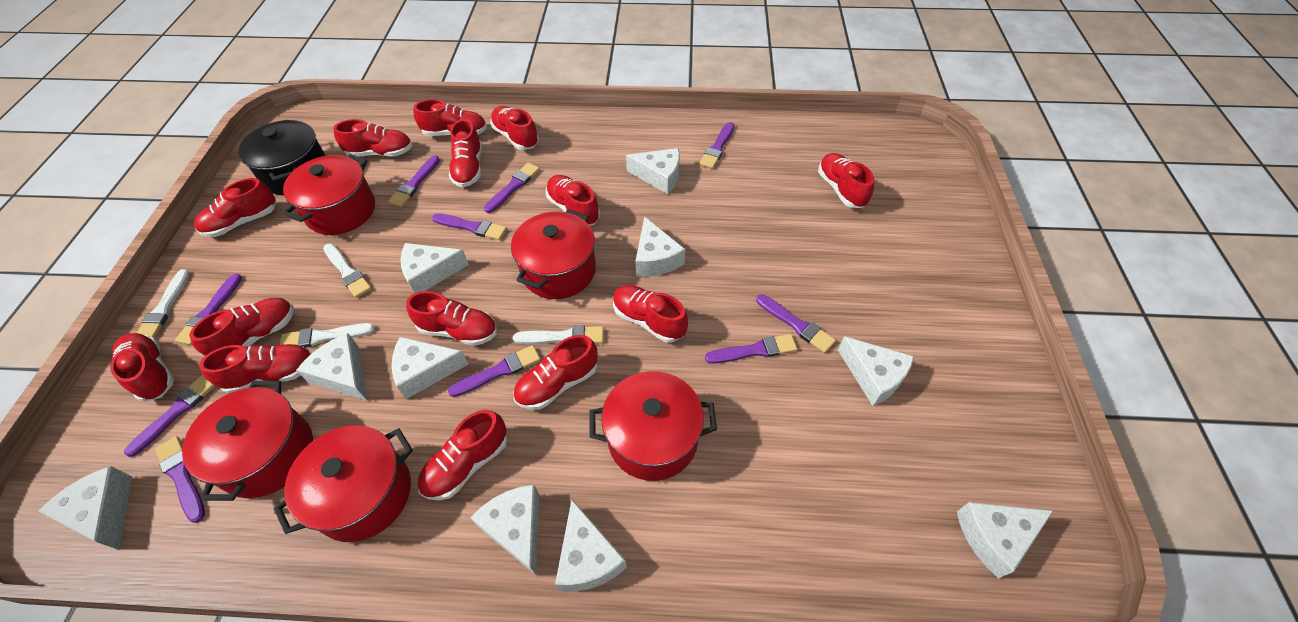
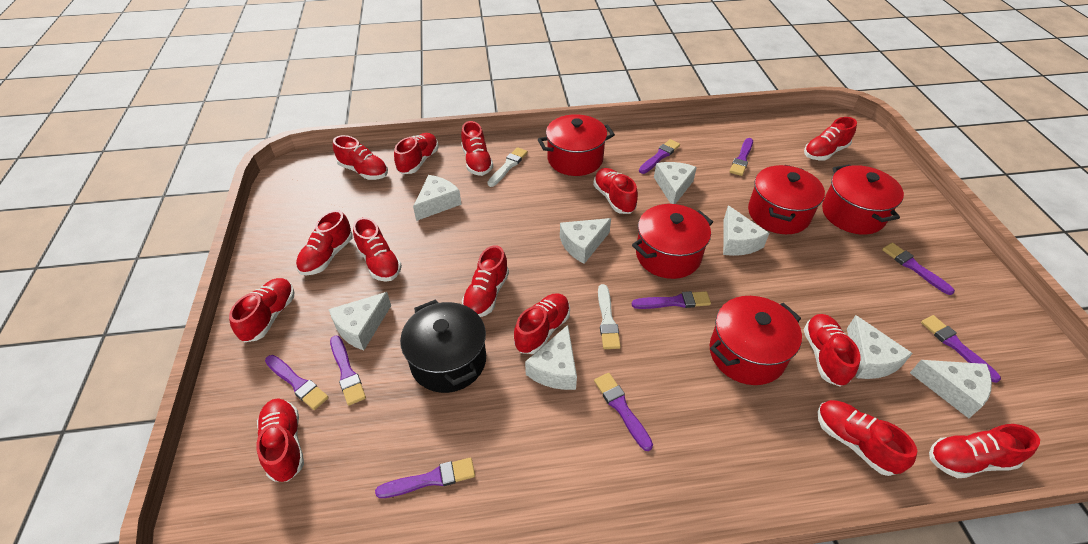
purple brush: 10 -> 9
white brush: 4 -> 2
white cheese: 10 -> 8

